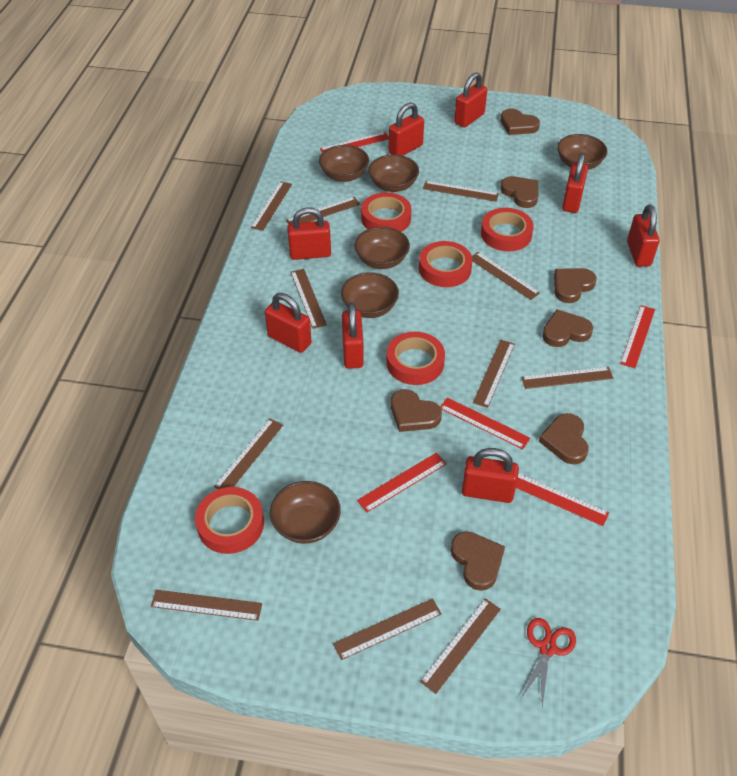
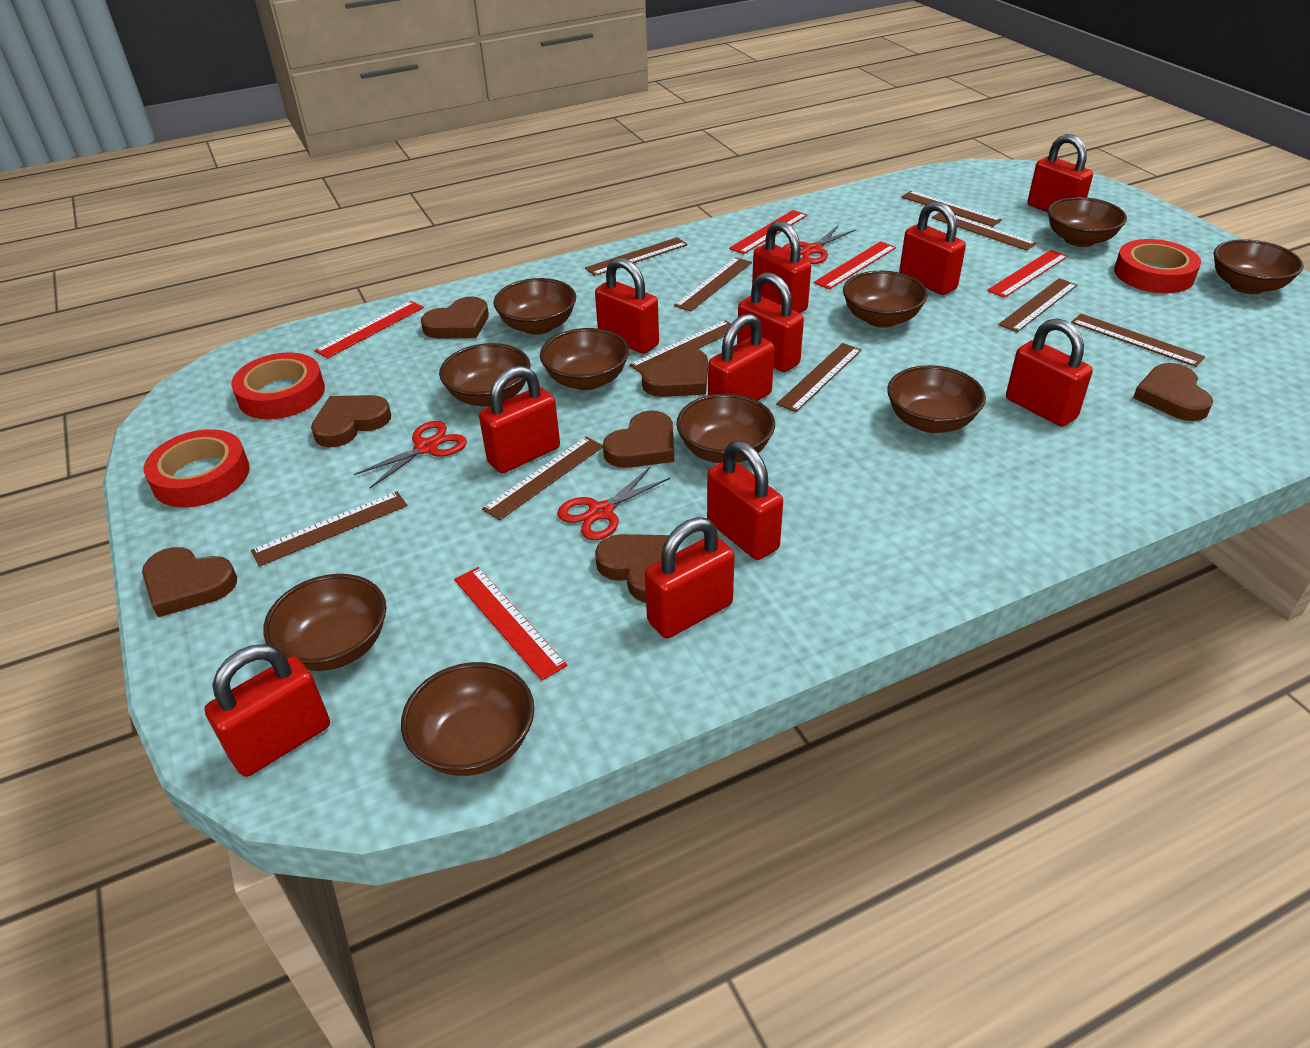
brown bowl: 6 -> 10
brown ruler: 11 -> 10
red padlock: 8 -> 11
red scissors: 1 -> 3
red tape: 5 -> 3

